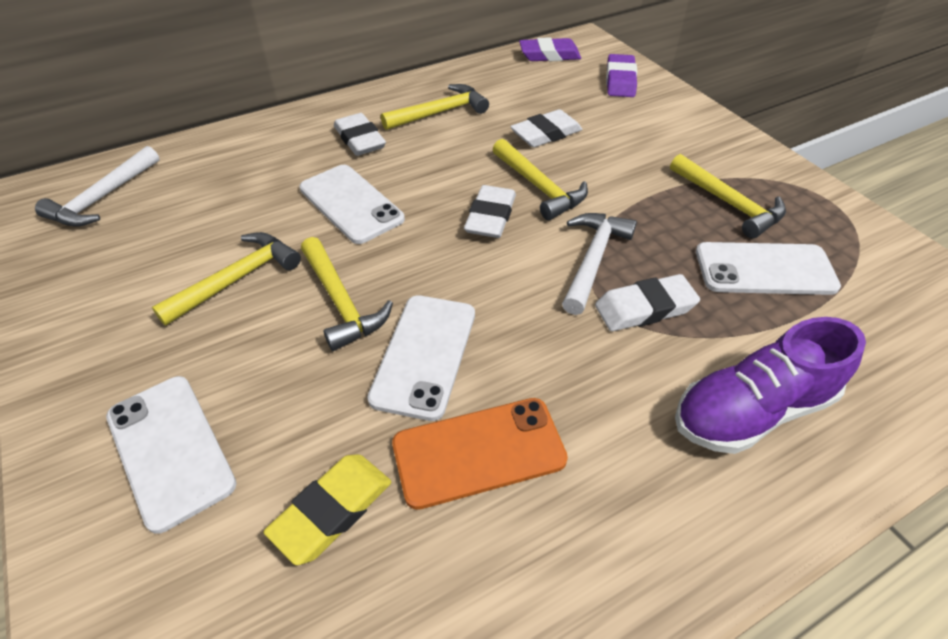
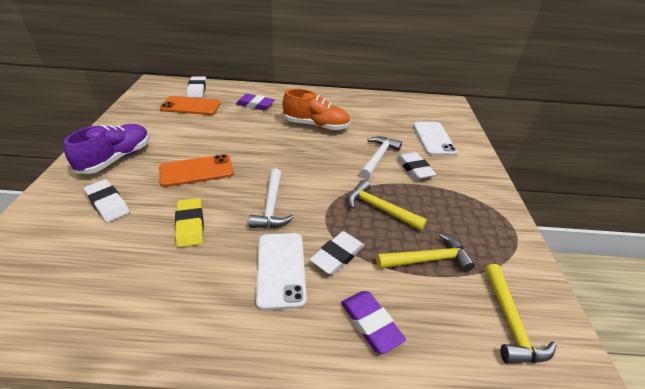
orange phone: 1 -> 2
orange shoe: 0 -> 1
white phone: 4 -> 2
yellow hammer: 5 -> 3

